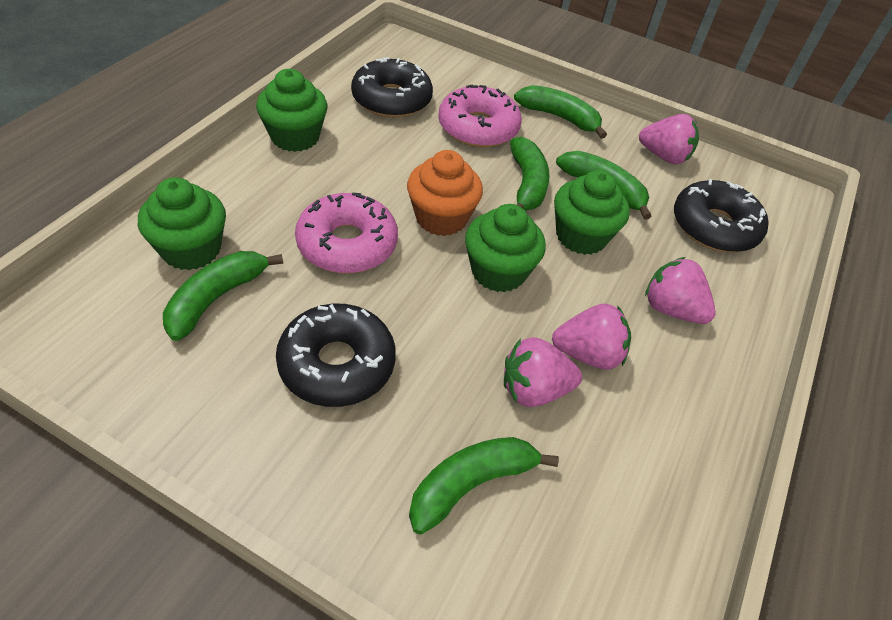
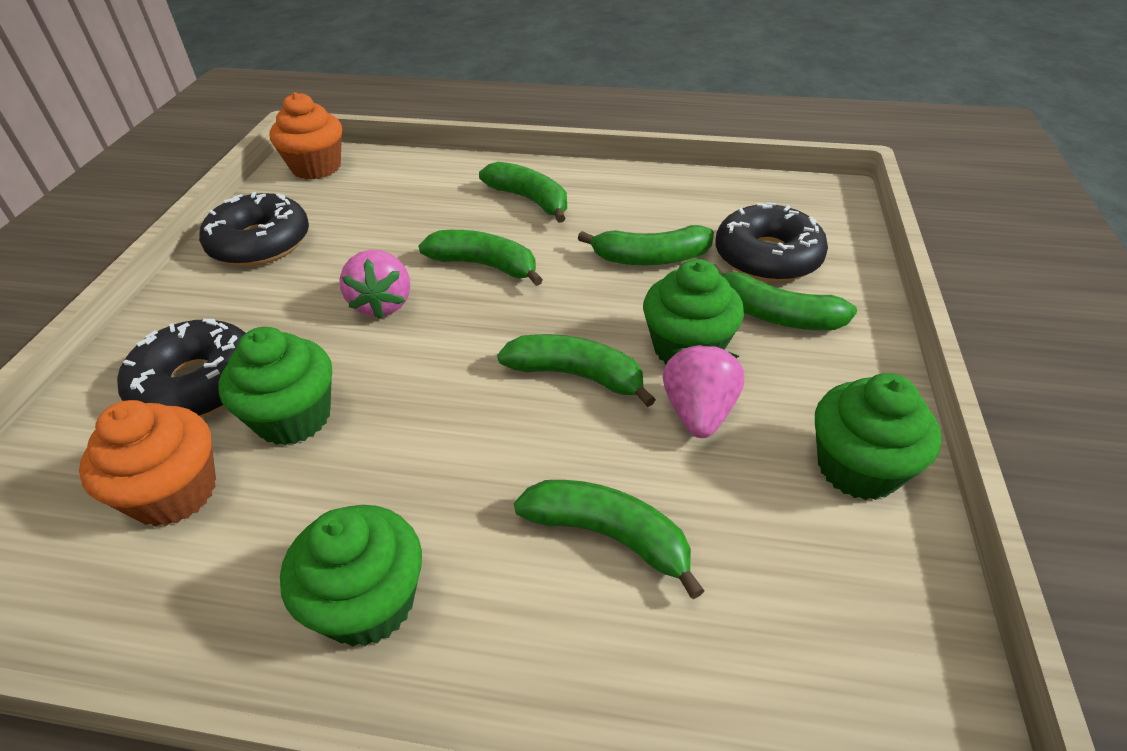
green banana: 5 -> 6
orange cupcake: 1 -> 2
pink donut: 2 -> 0
pink strawberry: 4 -> 2

